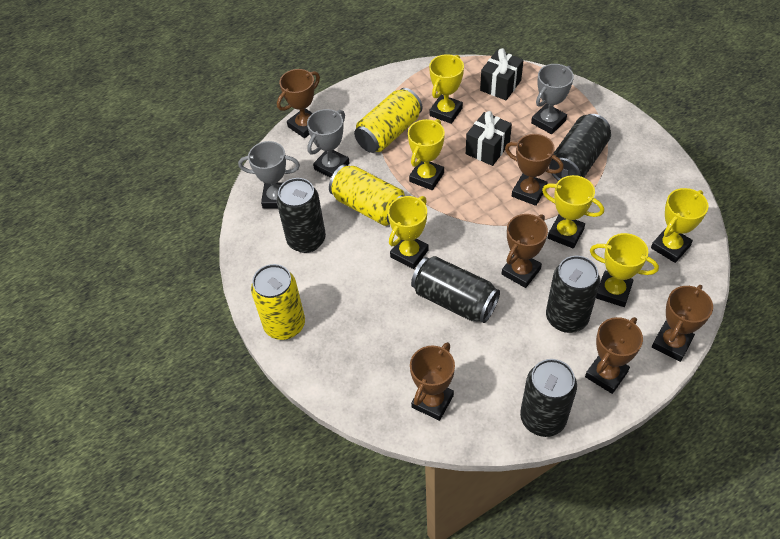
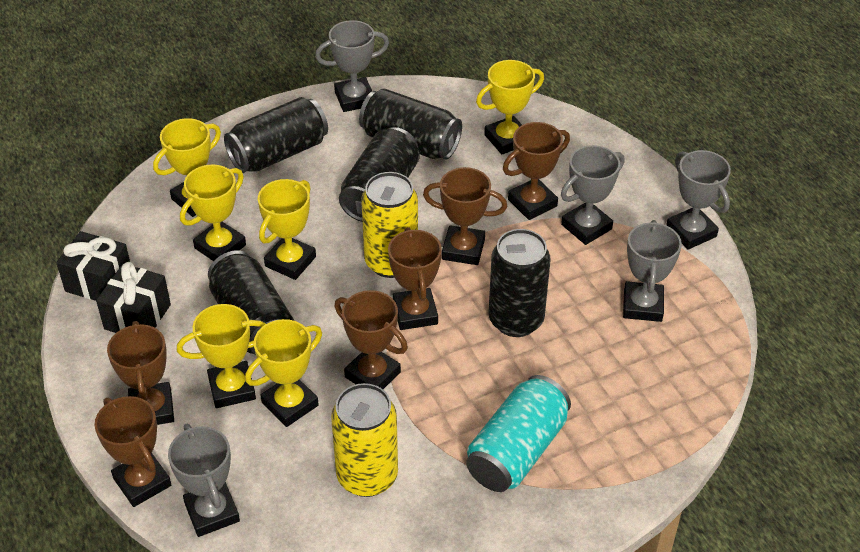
grey trophy: 3 -> 5
turquoise can: 0 -> 1
yellow can: 3 -> 2

